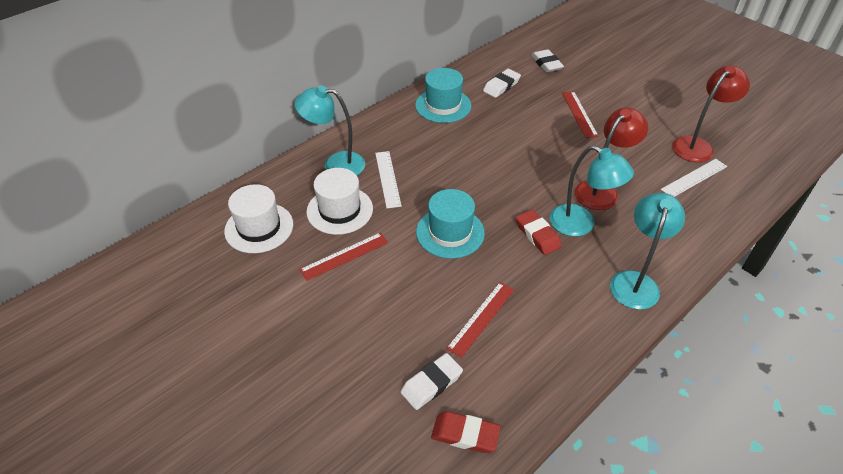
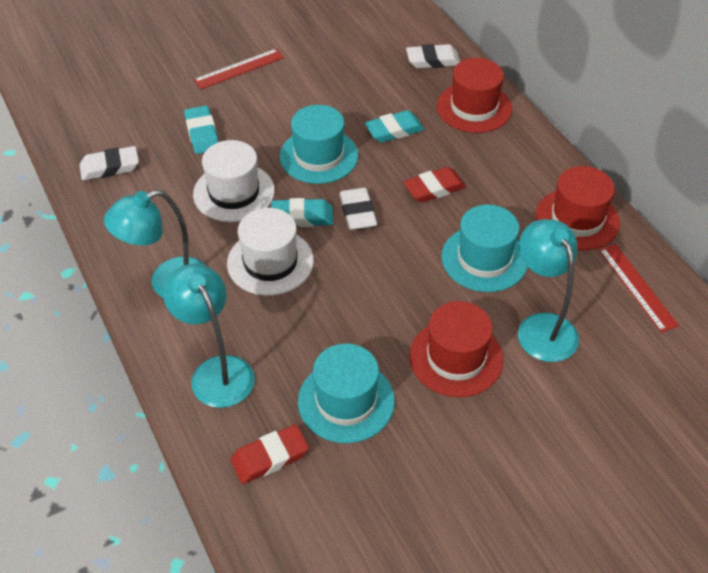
red hat: 0 -> 3
red lamp: 2 -> 0
red ruler: 3 -> 2
turquoise eraser: 0 -> 3
turquoise hat: 2 -> 3
white ruler: 2 -> 0

